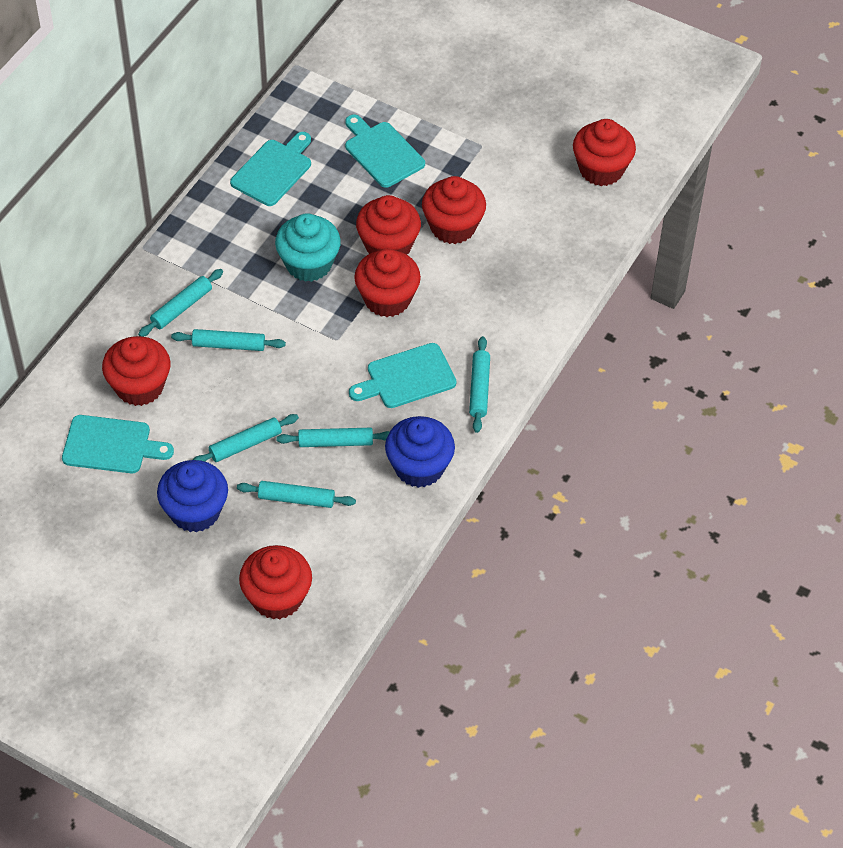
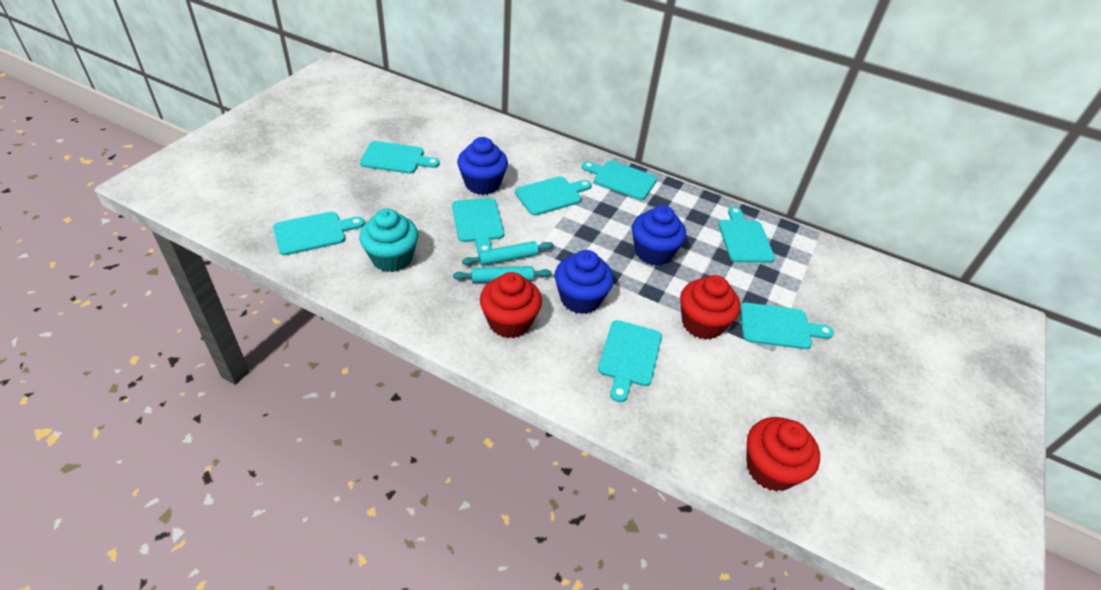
blue cupcake: 2 -> 3
red cupcake: 6 -> 3
turquoise cutting board: 4 -> 8
turquoise rolling pin: 6 -> 2

